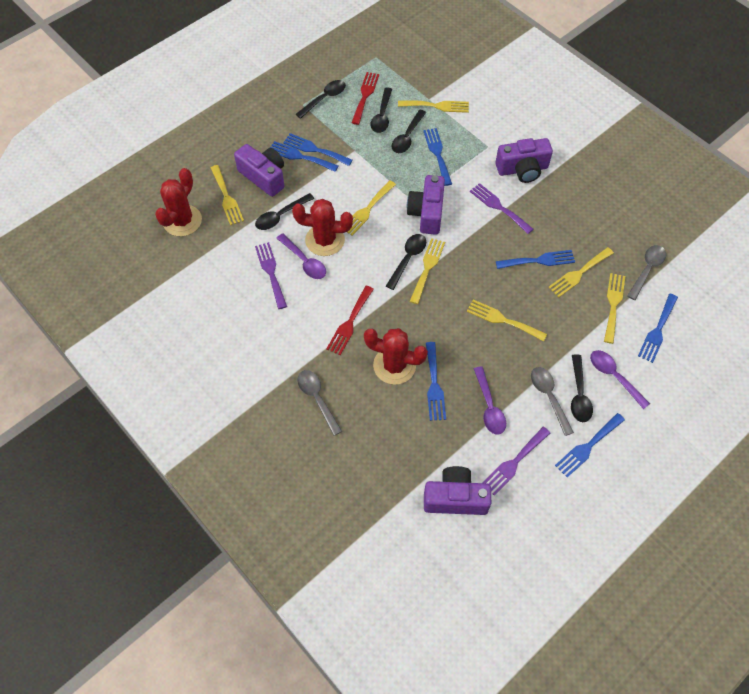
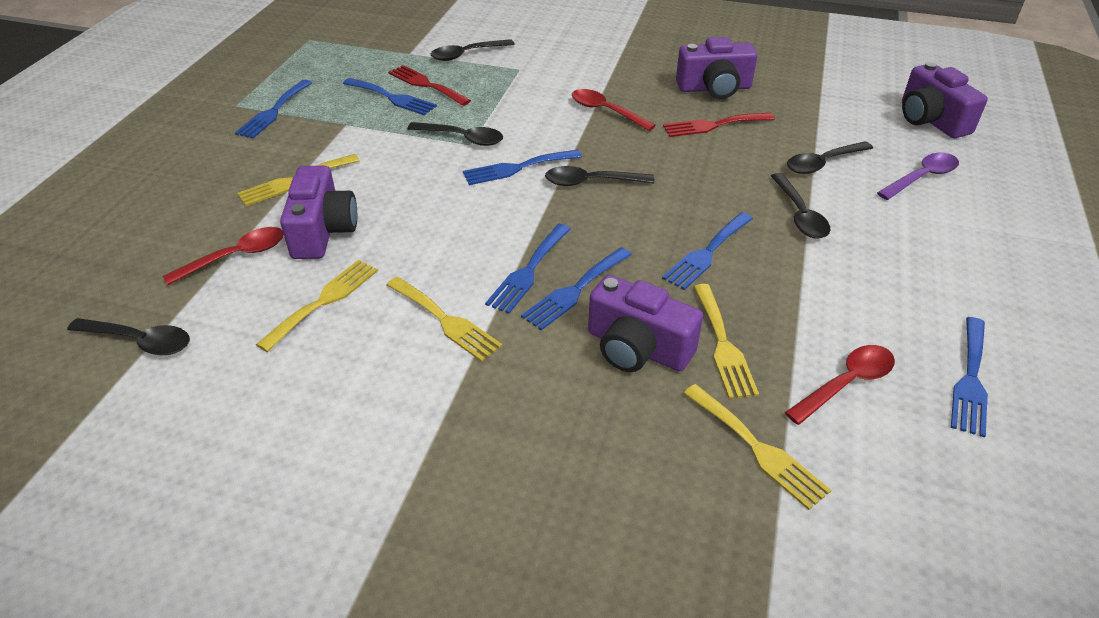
grey spoon: 3 -> 0
purple fork: 3 -> 0
purple spoon: 3 -> 1
red cactus: 3 -> 0
red spoon: 0 -> 3
yellow fork: 7 -> 5

